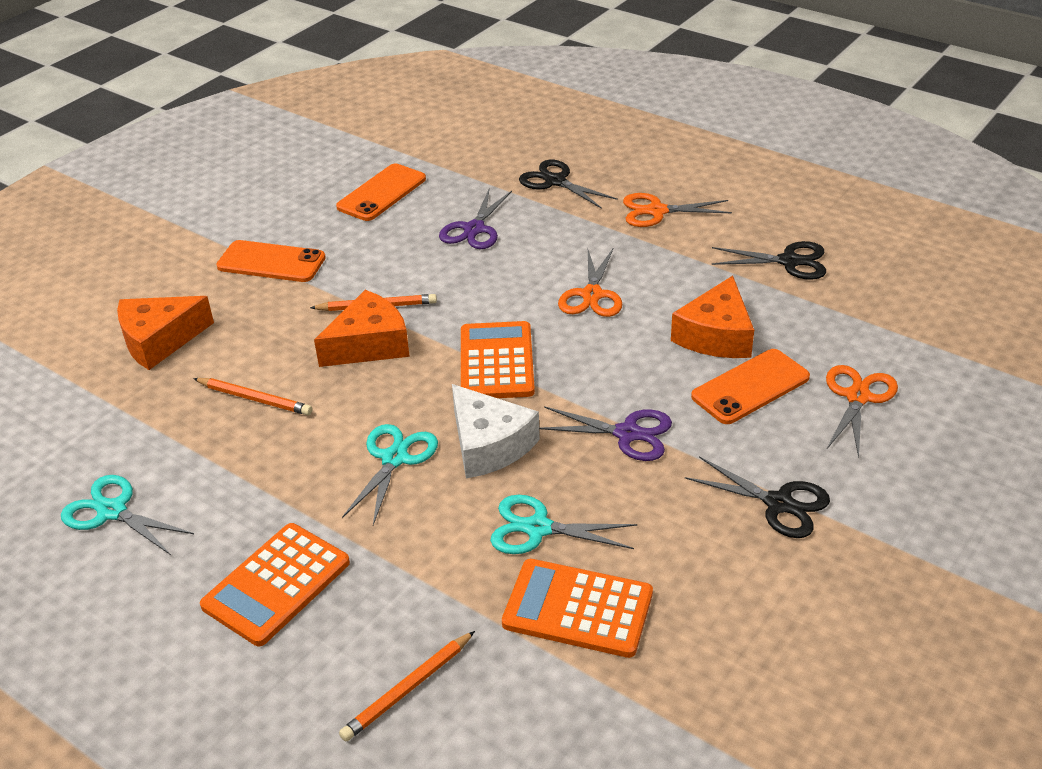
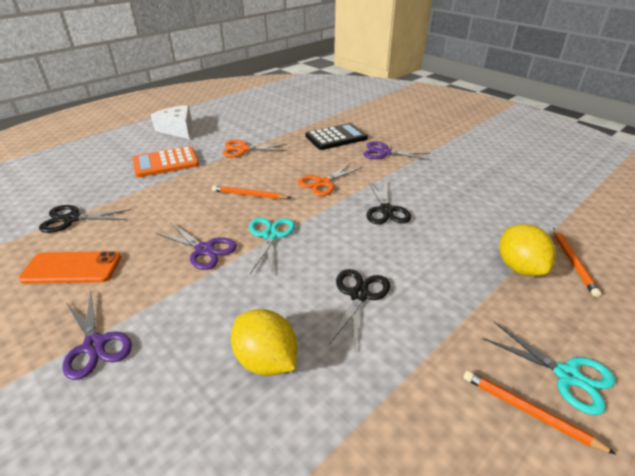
black calculator: 0 -> 1
orange calculator: 3 -> 1
orange cheese: 3 -> 0
orange phone: 3 -> 1
orange scissors: 3 -> 2
purple scissors: 2 -> 3
turquoise scissors: 3 -> 2
yellow lemon: 0 -> 2

